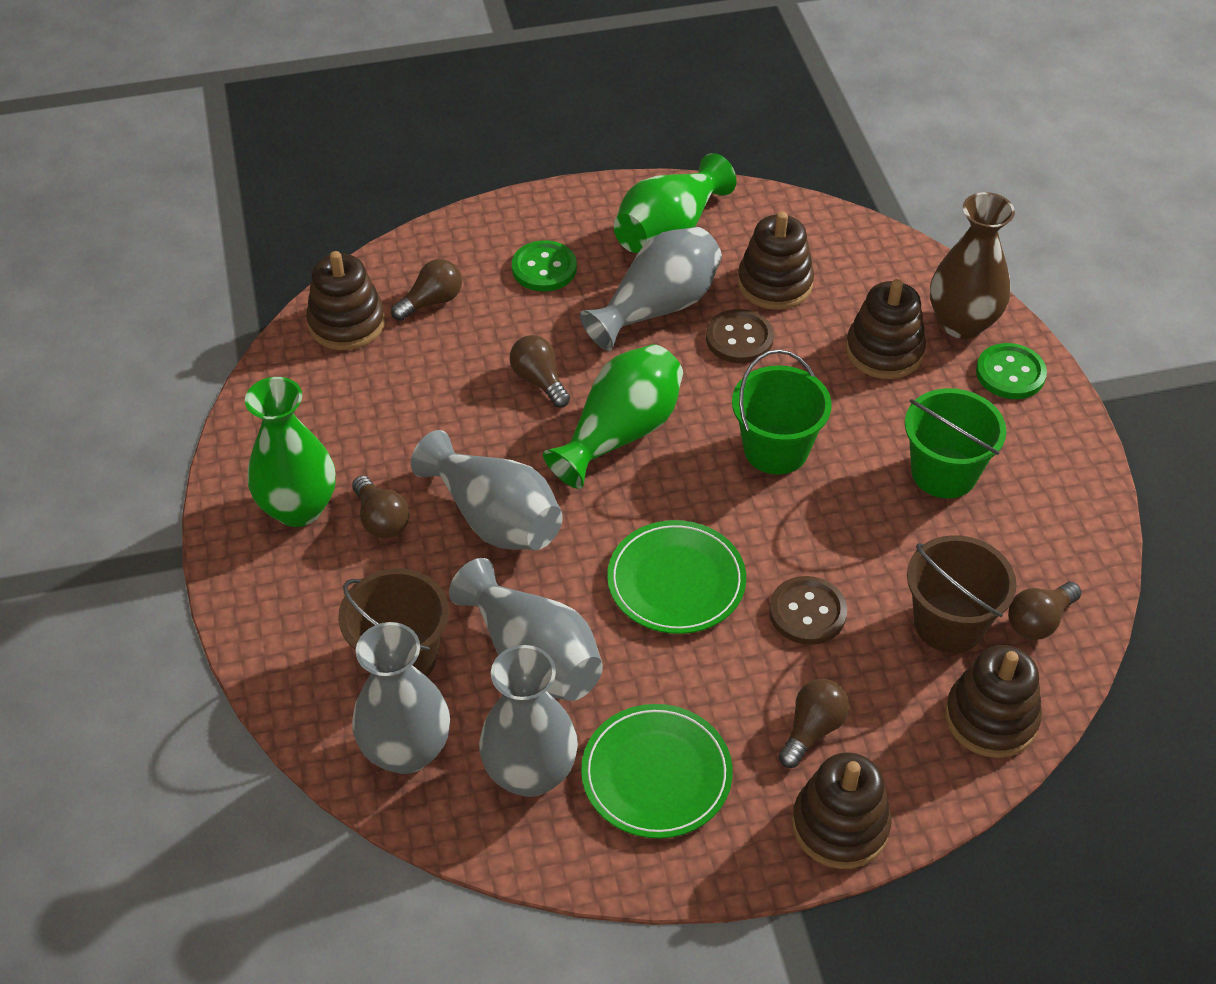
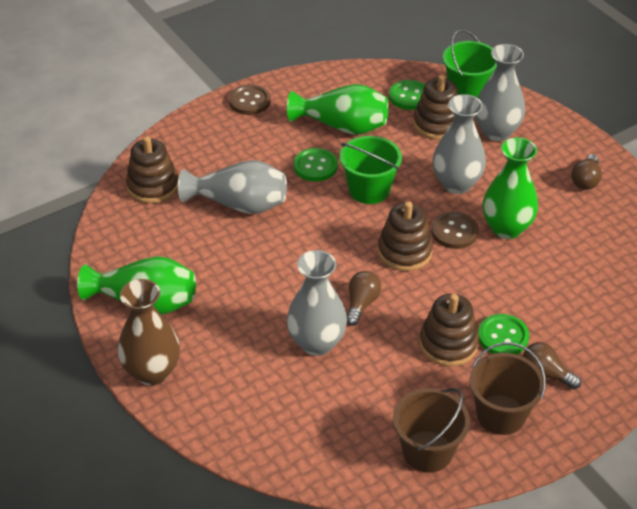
brown light bulb: 5 -> 3
brown stacking toy: 5 -> 4
green button: 2 -> 3
green plate: 2 -> 0
grey vase: 5 -> 4

